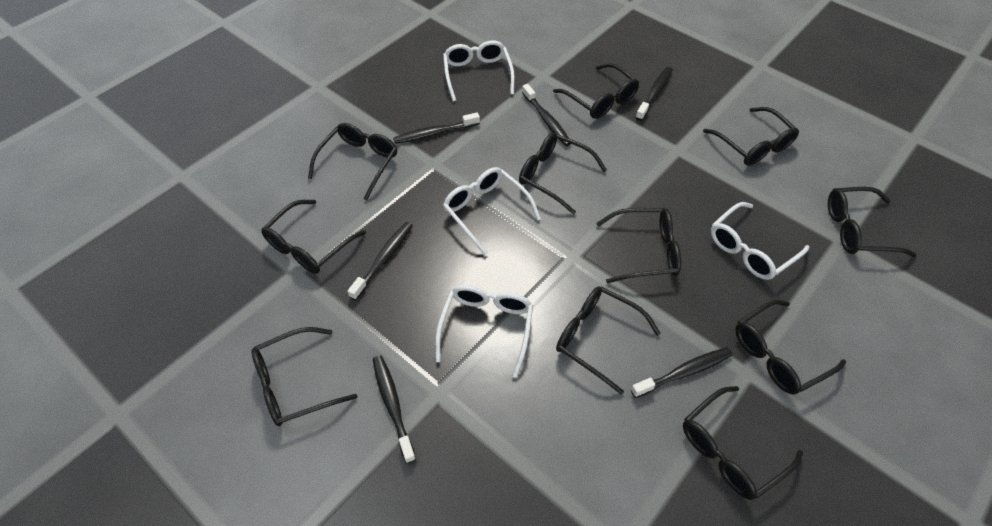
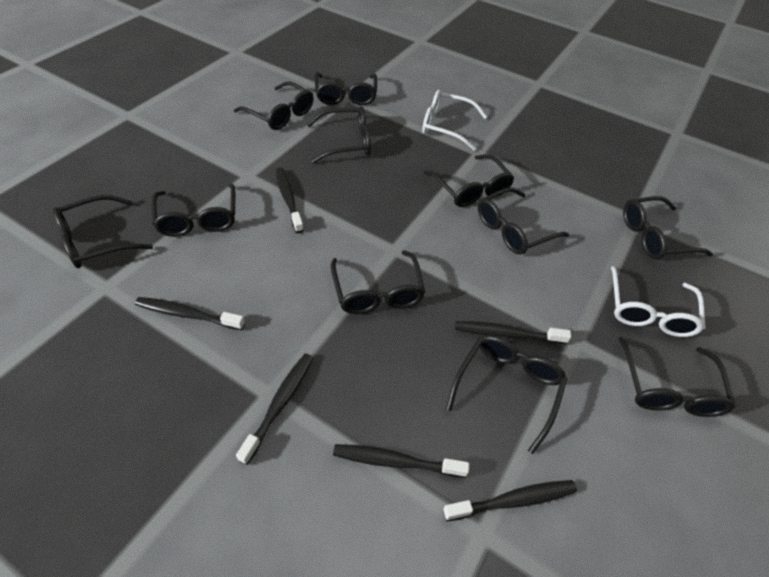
white glasses: 4 -> 2

